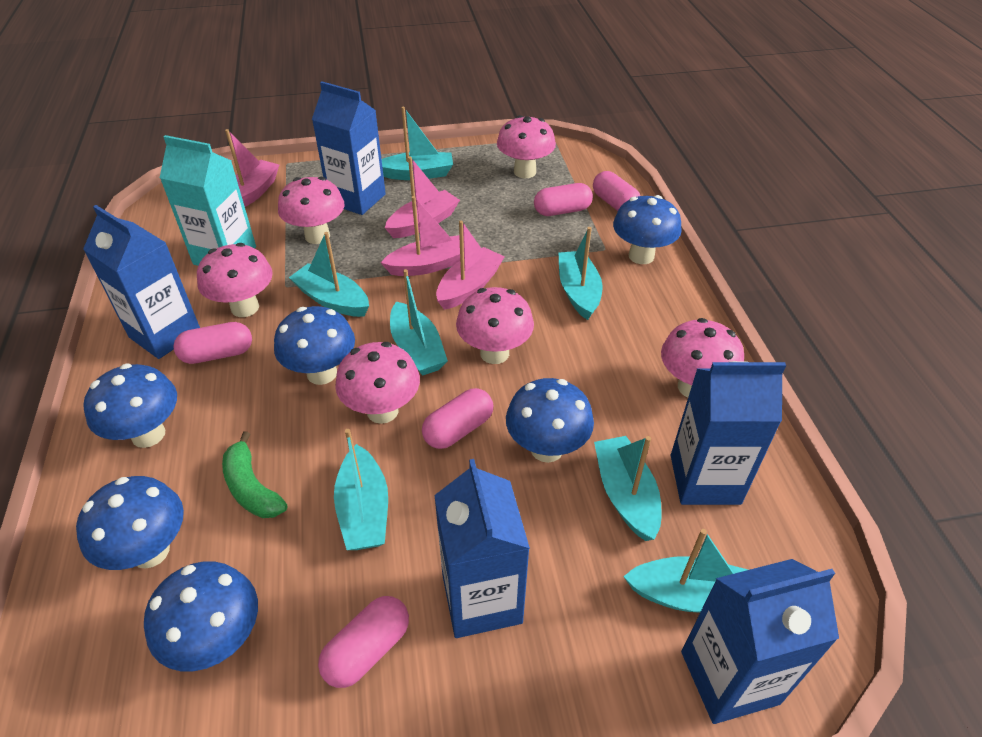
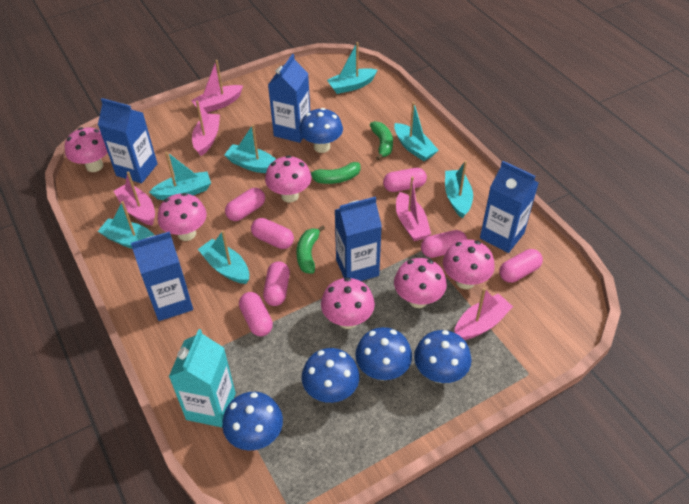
blue mushroom: 6 -> 5
green banana: 1 -> 3
pink boat: 4 -> 5
pink capsule: 5 -> 7

